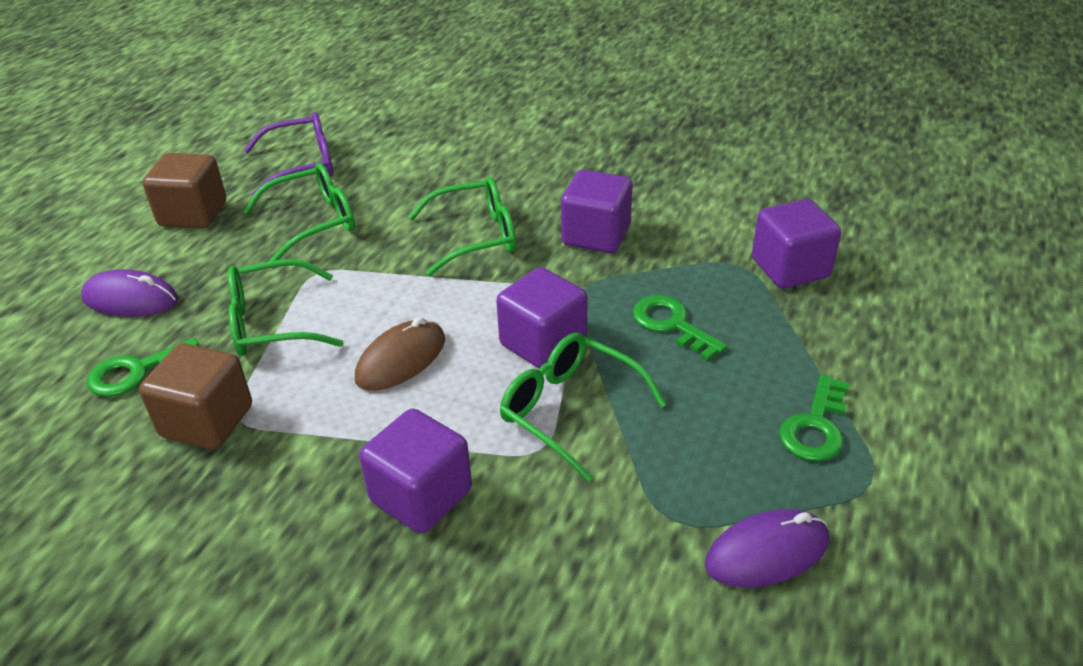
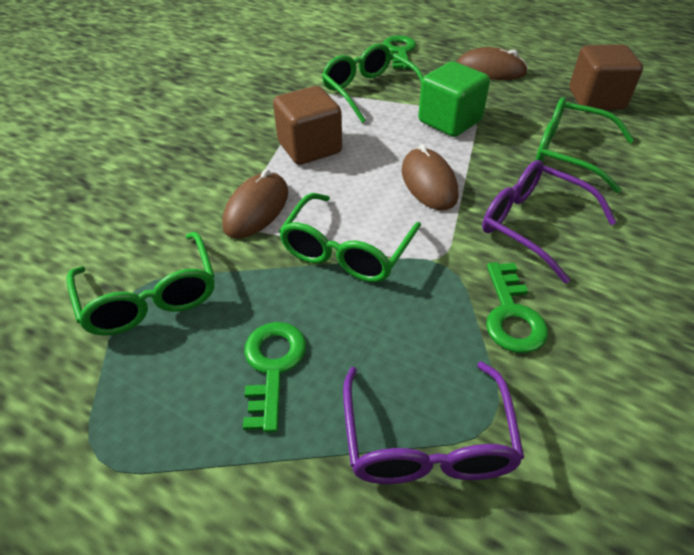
brown mouse: 1 -> 3
green cube: 0 -> 1
purple cube: 4 -> 0
purple glasses: 1 -> 2
purple mouse: 2 -> 0

